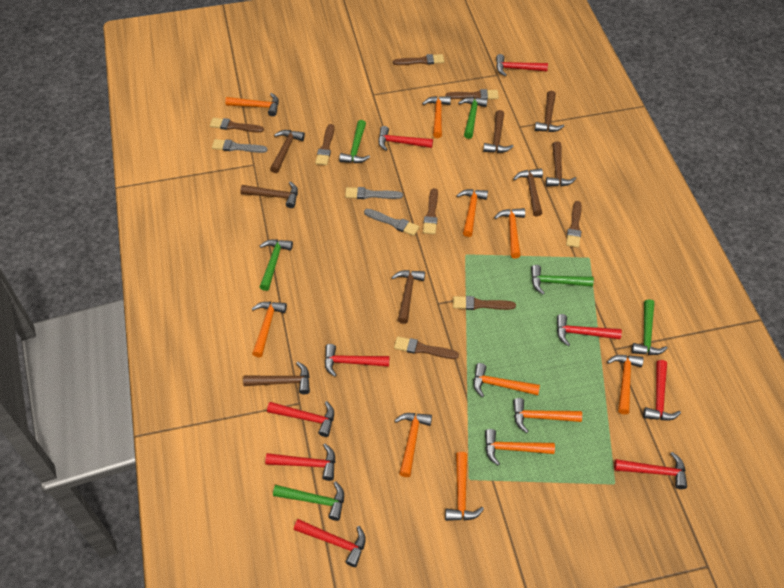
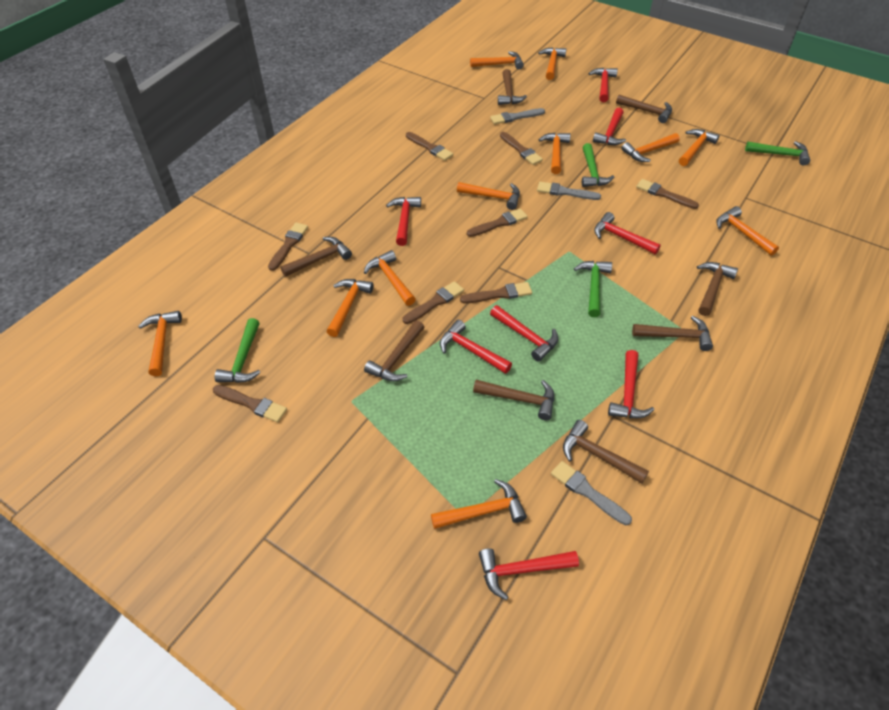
green hammer: 6 -> 4
red hammer: 9 -> 8

